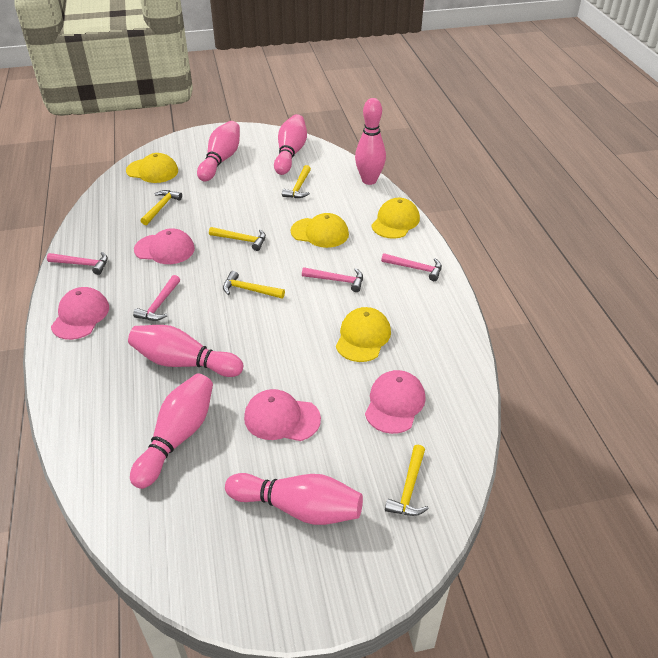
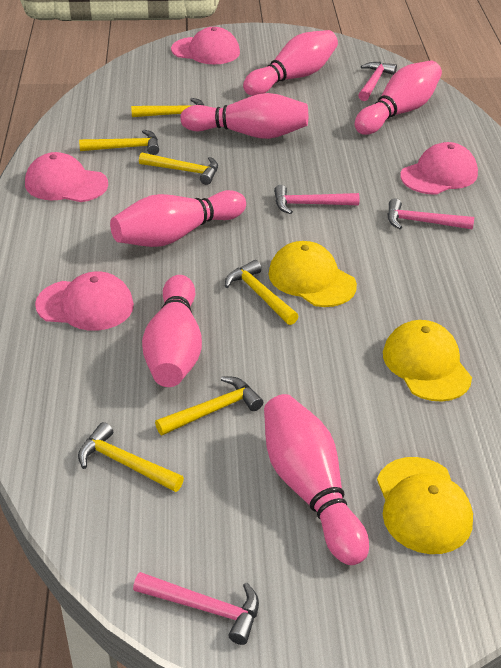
yellow cap: 4 -> 3
yellow hammer: 5 -> 6

